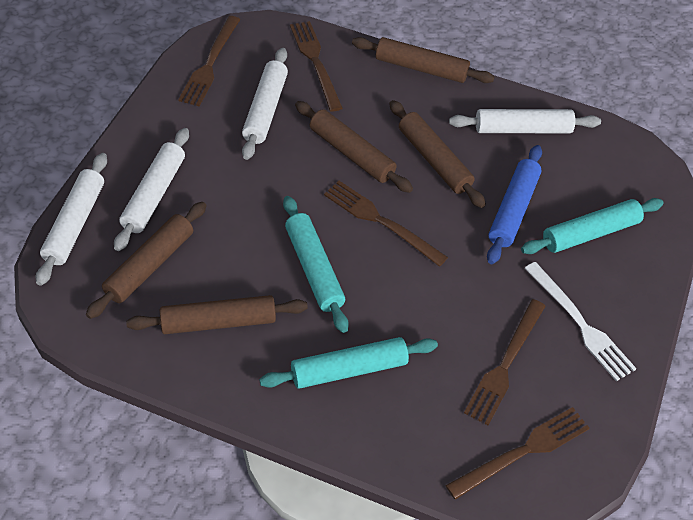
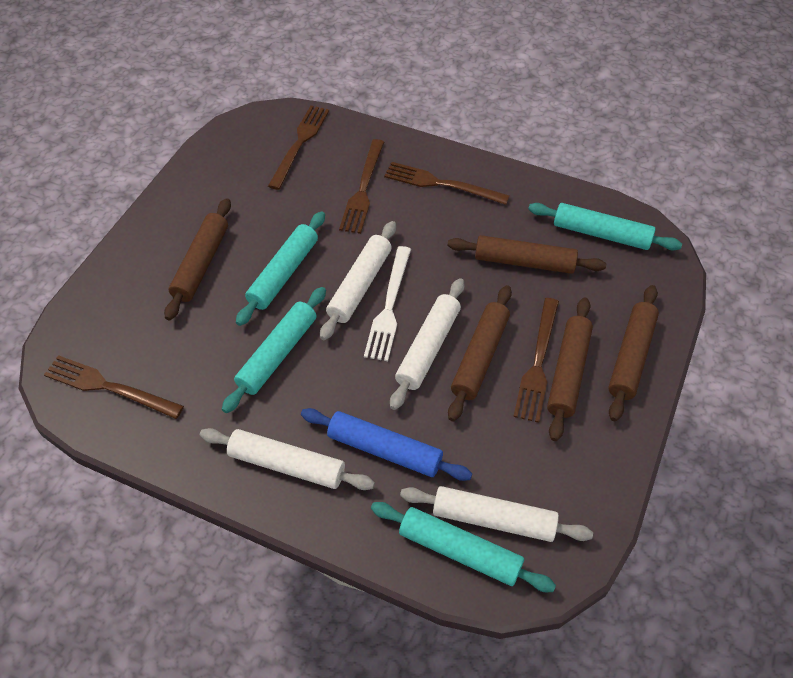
turquoise rolling pin: 3 -> 4

